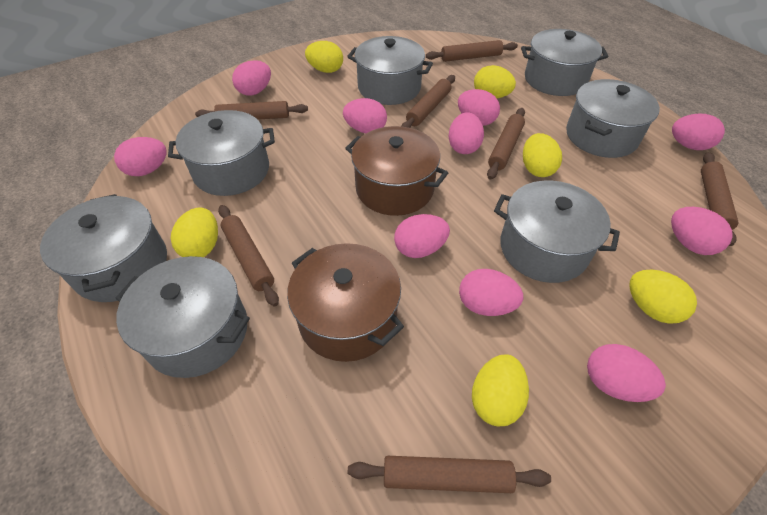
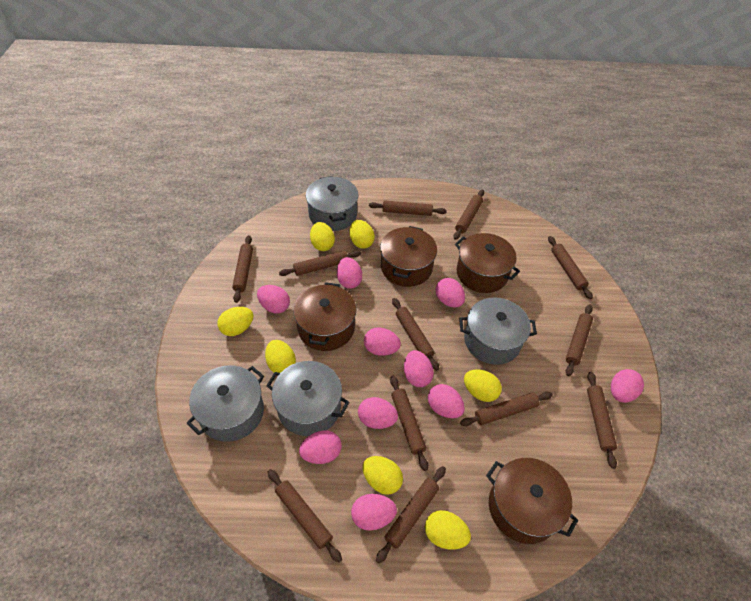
brown pot: 2 -> 4
brown rolling pin: 7 -> 12
grey pot: 7 -> 4
yellow egg: 6 -> 7

